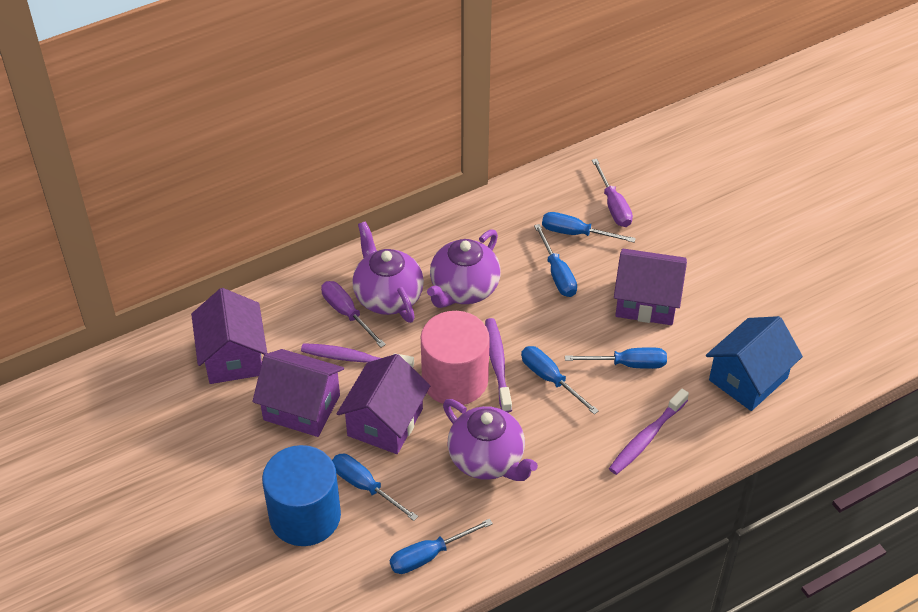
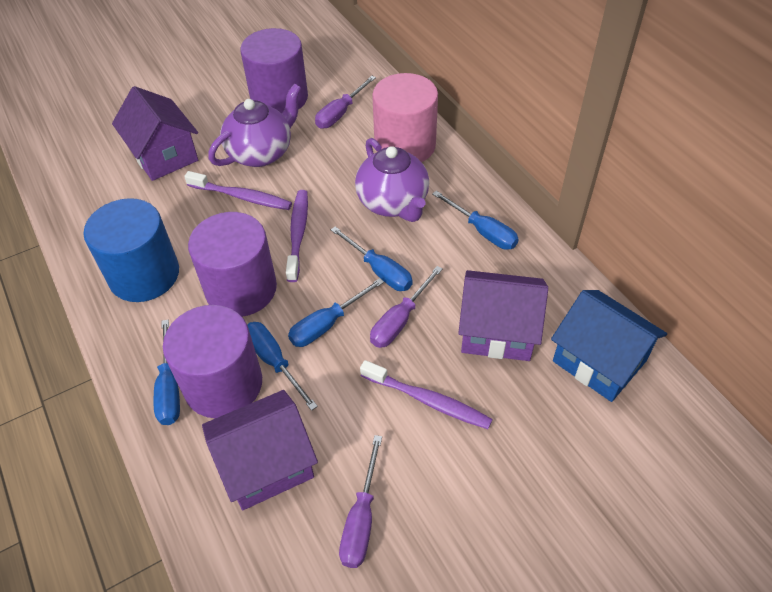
blue screwdriver: 6 -> 5
purple cylinder: 0 -> 3
purple house: 4 -> 3
purple screwdriver: 2 -> 3
purple teapot: 3 -> 2

